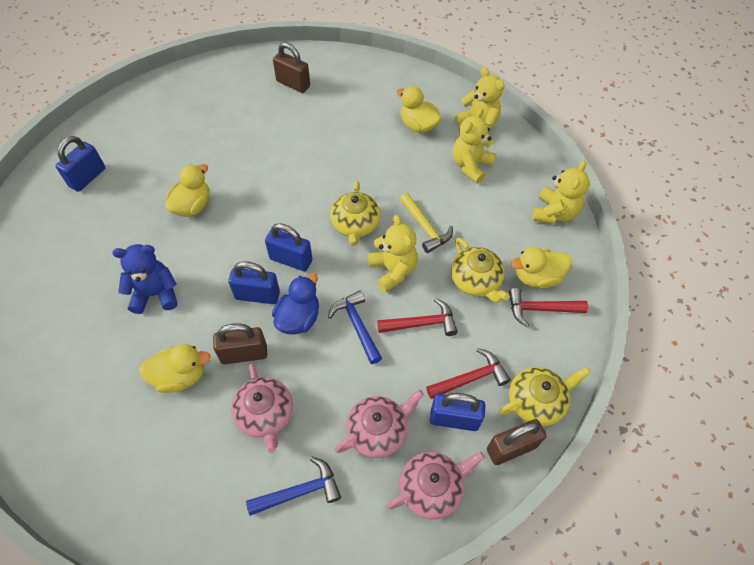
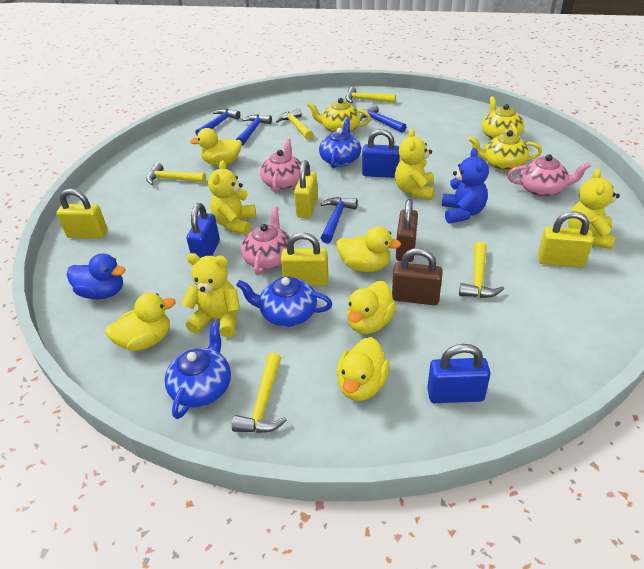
blue hammer: 2 -> 4
blue padlock: 4 -> 3
blue teapot: 0 -> 3
brown padlock: 3 -> 2
red hammer: 3 -> 0
yellow duck: 4 -> 5
yellow hammer: 1 -> 5
yellow padlock: 0 -> 4

